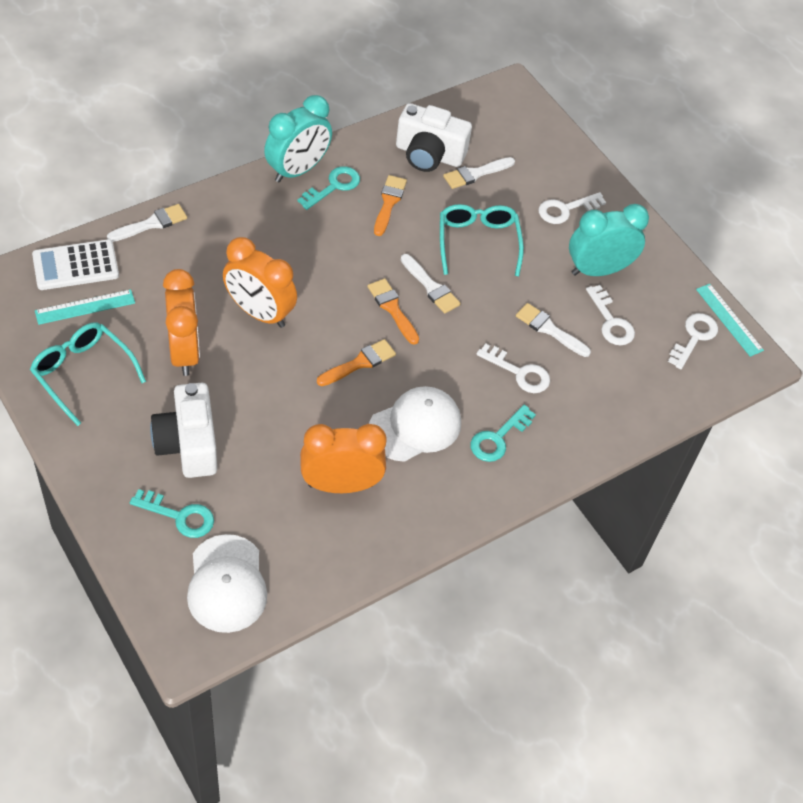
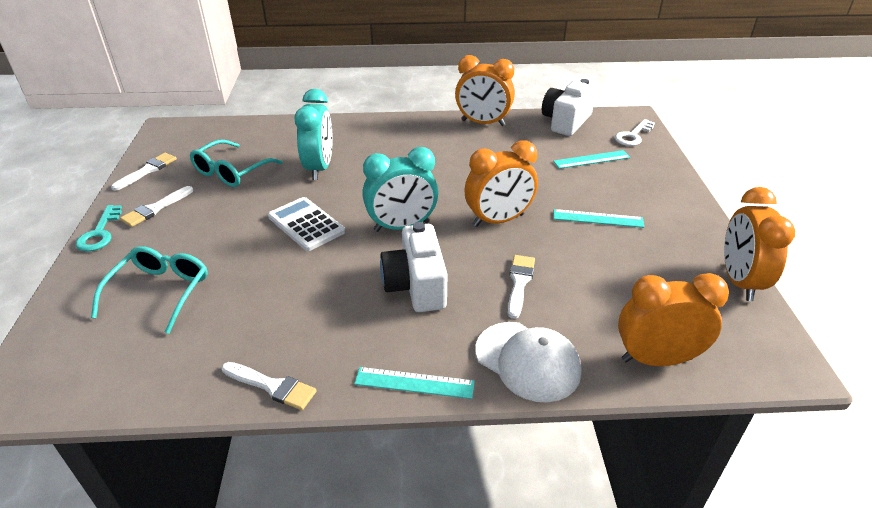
orange brush: 3 -> 0
orange clock: 3 -> 4
turquoise key: 3 -> 1
turquoise ruler: 2 -> 3
white cap: 2 -> 1
white key: 4 -> 1

